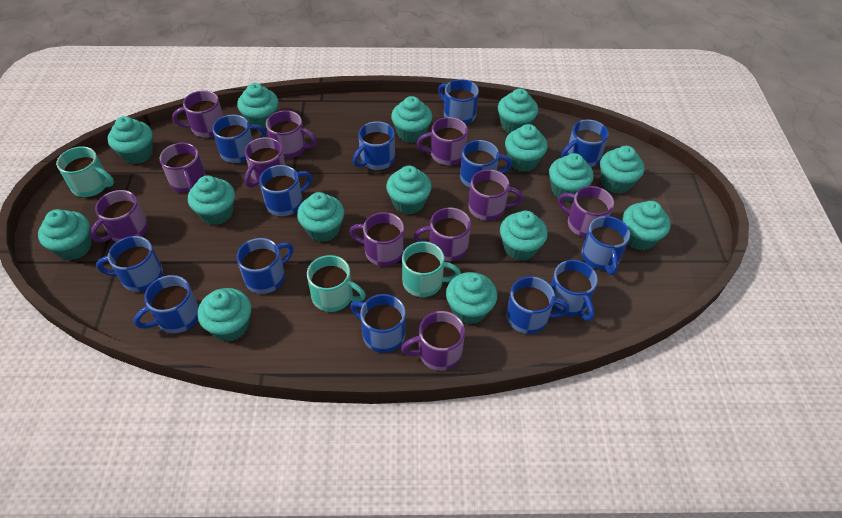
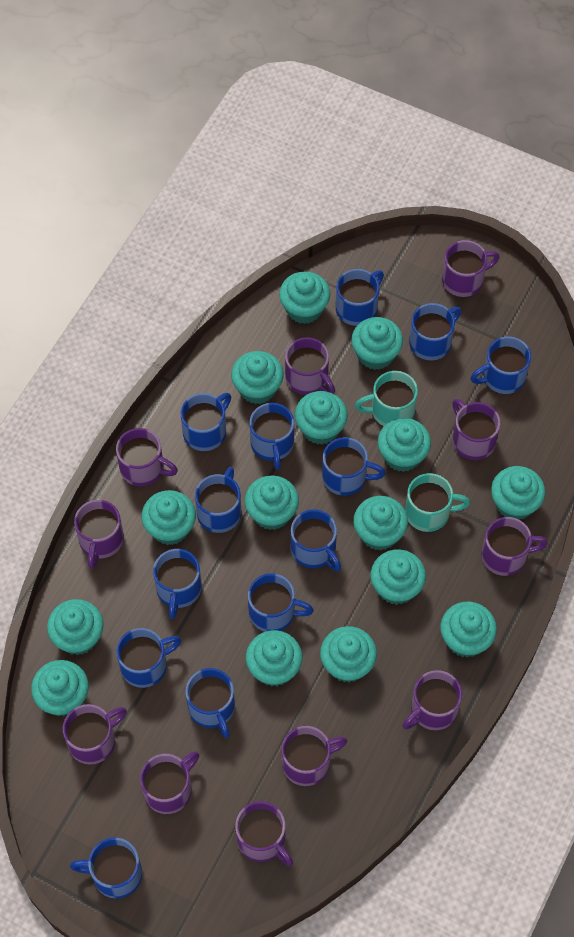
turquoise mug: 3 -> 2

